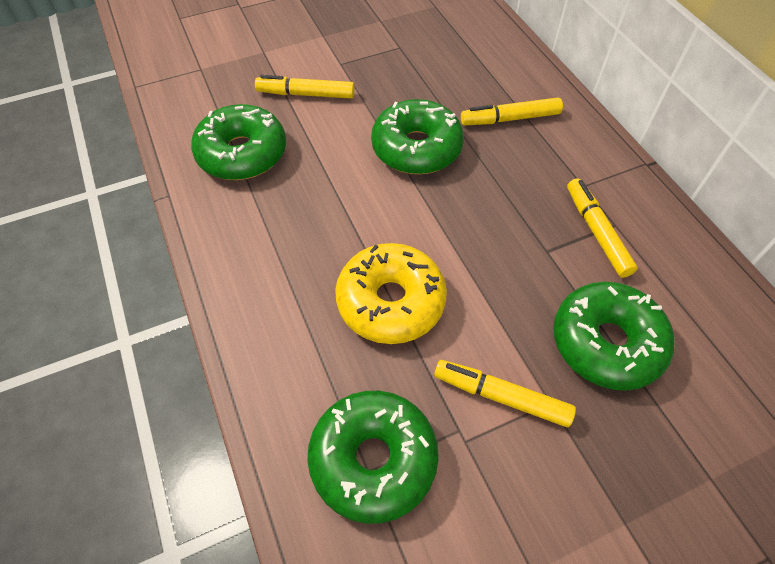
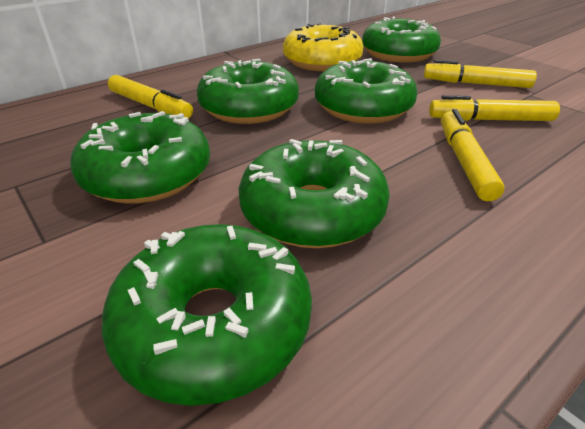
green donut: 4 -> 6

